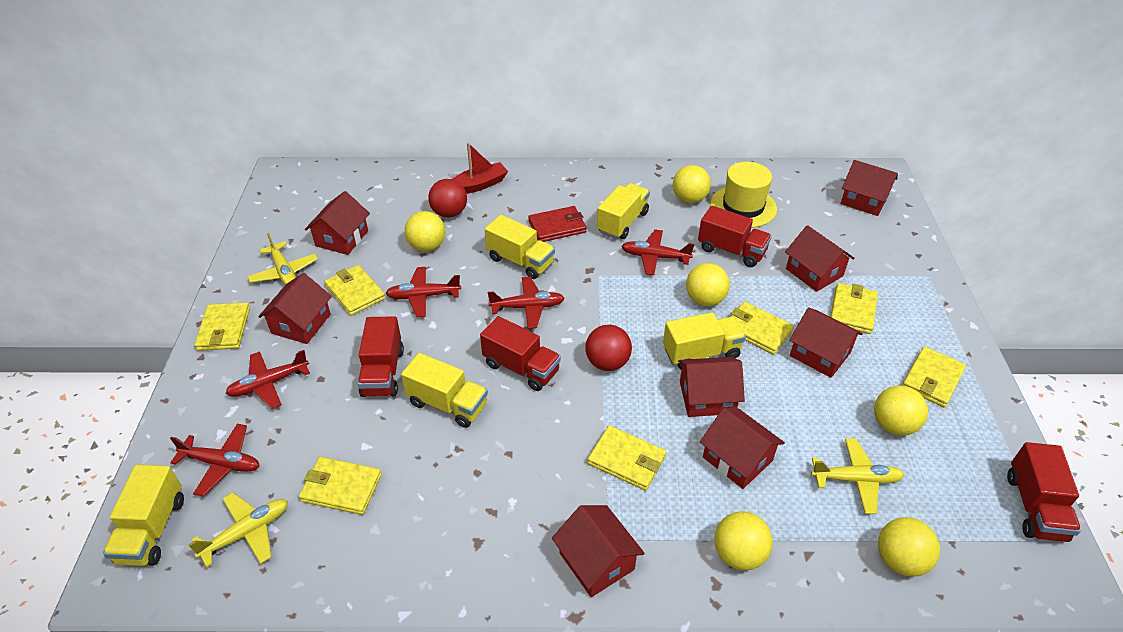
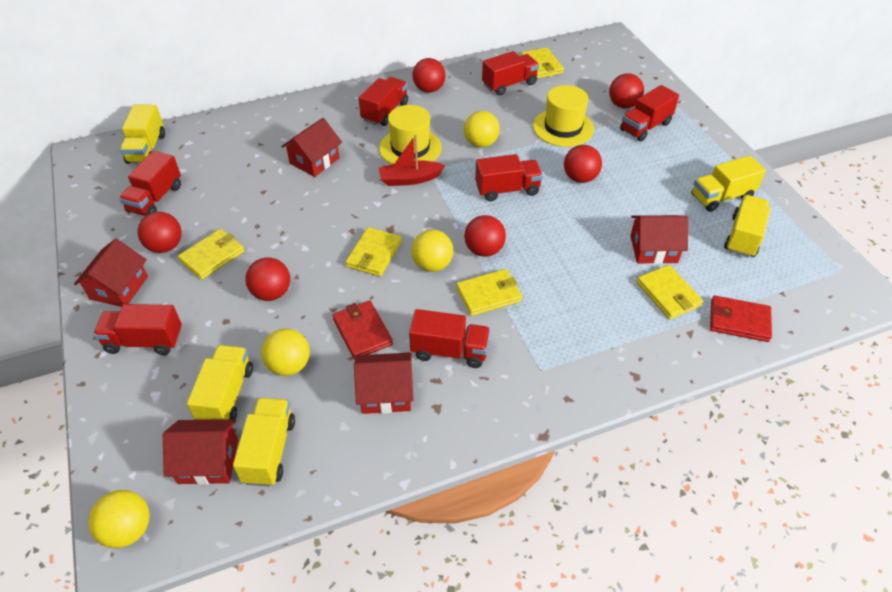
red ball: 2 -> 6
red house: 8 -> 5
red plane: 5 -> 0
red truck: 4 -> 7
red wallet: 1 -> 2
yellow ball: 6 -> 4
yellow hat: 1 -> 2
yellow plane: 3 -> 0
yellow wallet: 7 -> 5

